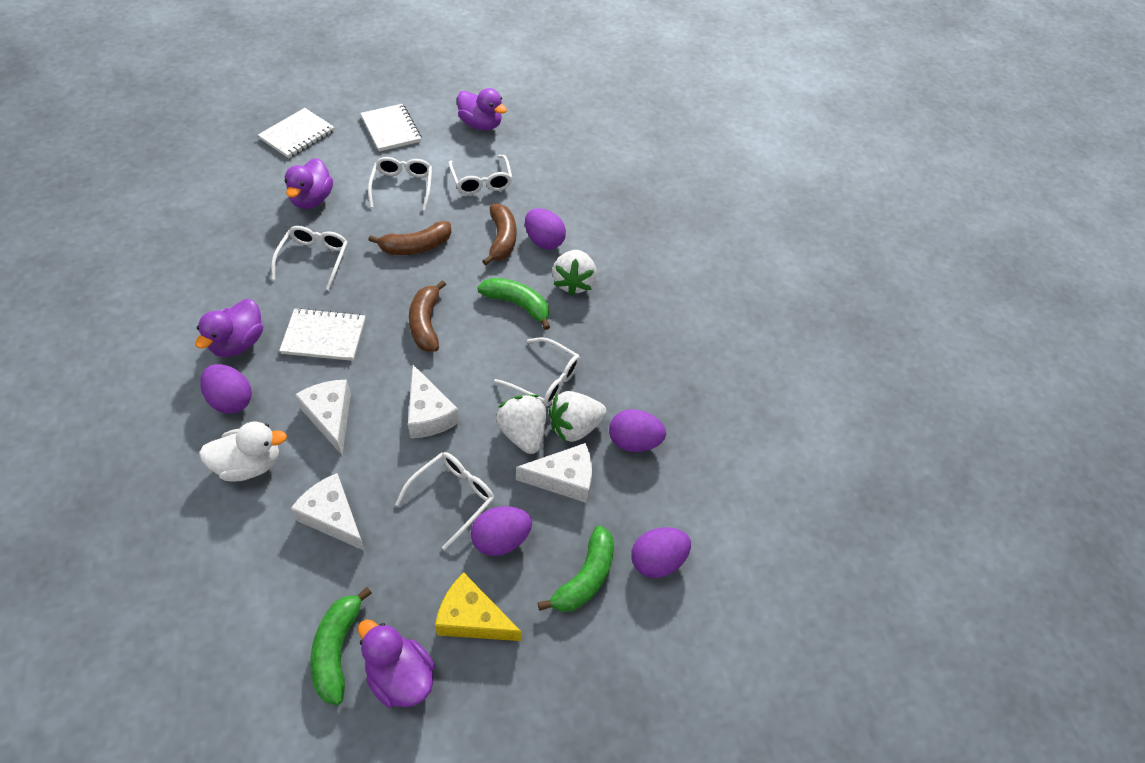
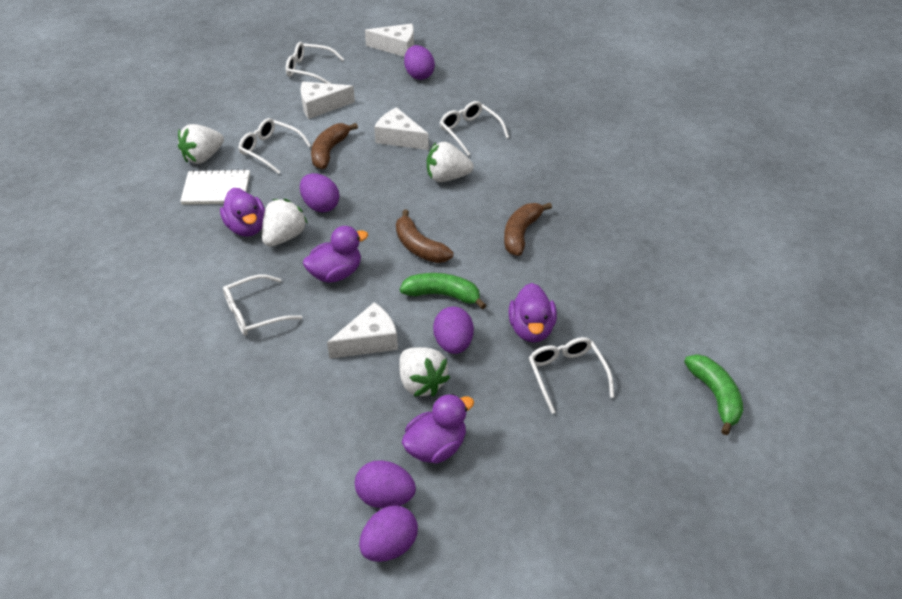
green banana: 3 -> 2
white duck: 1 -> 0
white notebook: 3 -> 1
white strawberry: 3 -> 4
yellow cheese: 1 -> 0

